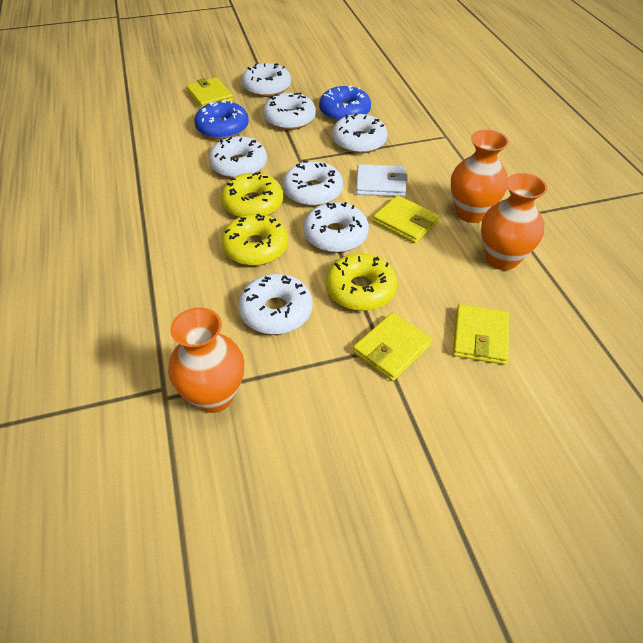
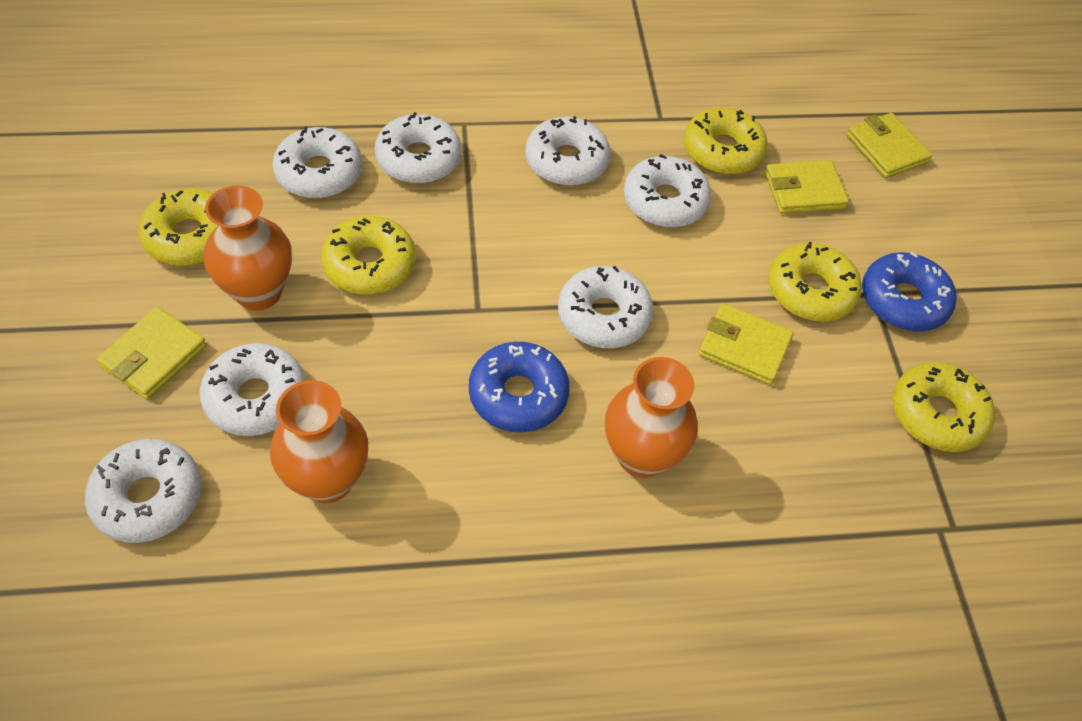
white wallet: 1 -> 0
yellow donut: 3 -> 5

